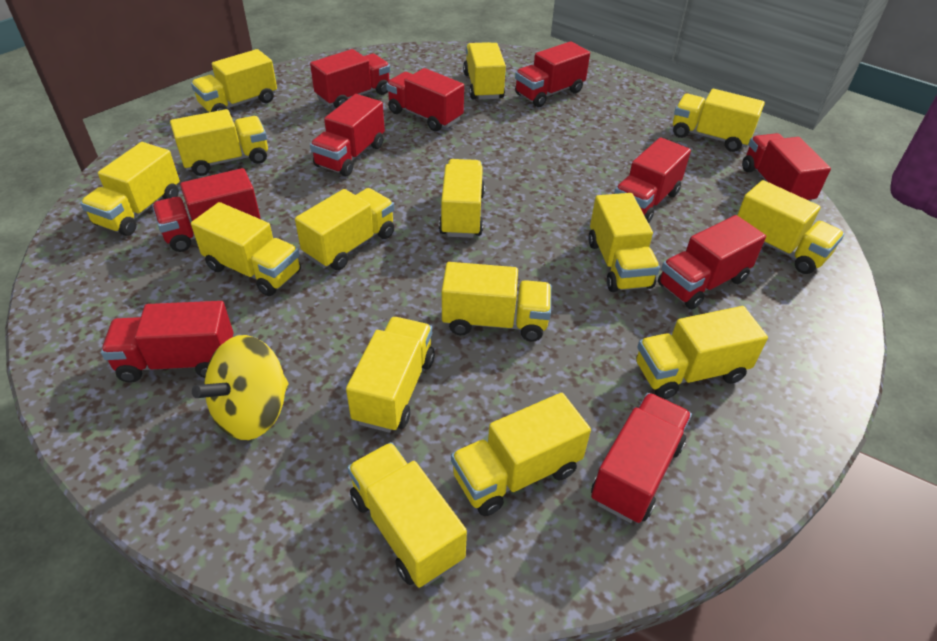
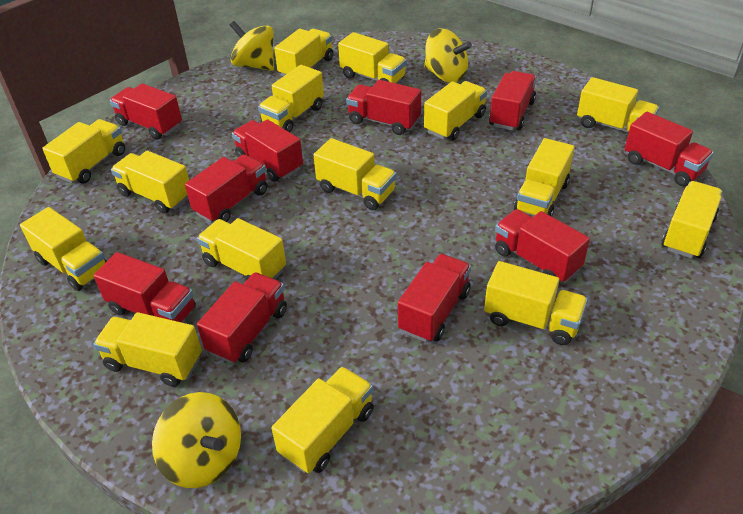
yellow spinning top: 1 -> 3

